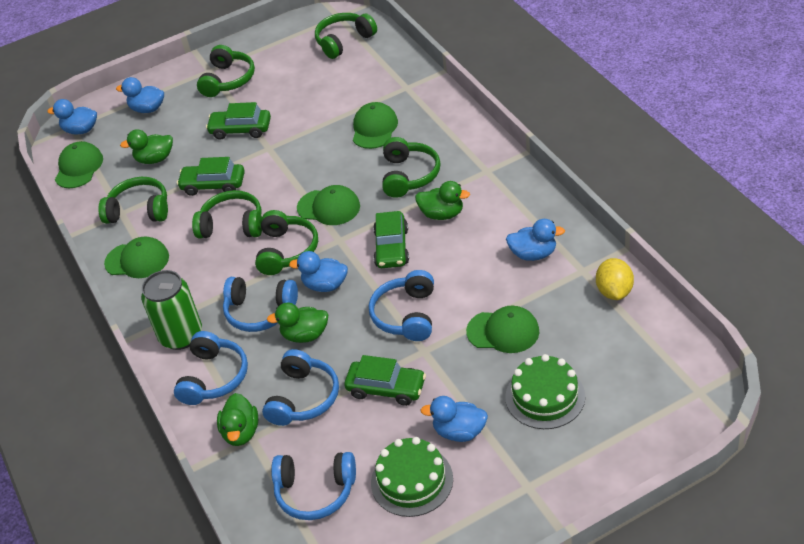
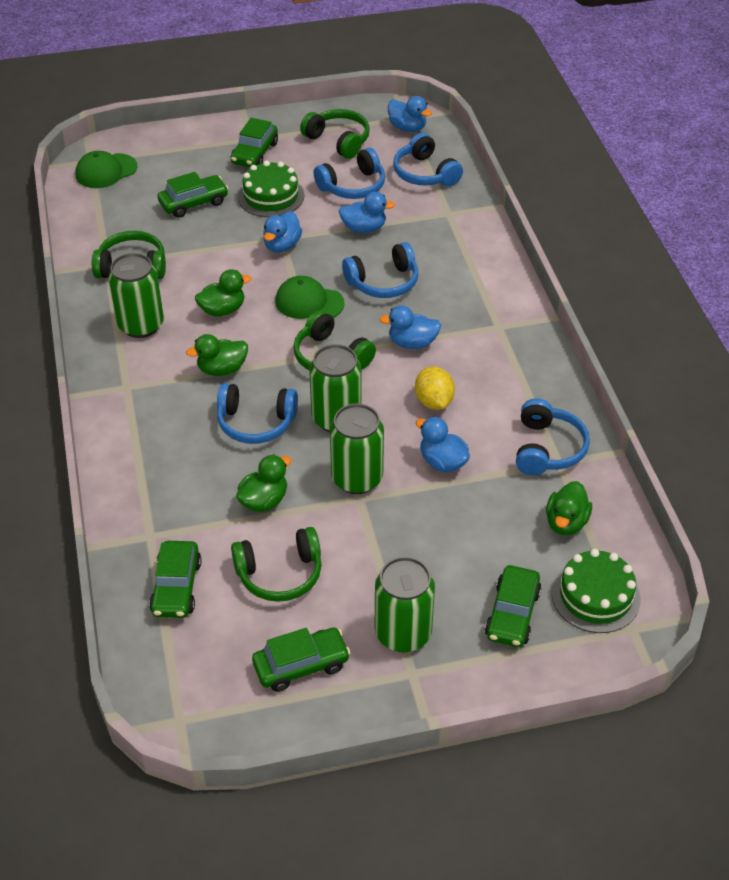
green can: 1 -> 4
green cap: 5 -> 2
green car: 4 -> 5
green headphones: 6 -> 4

